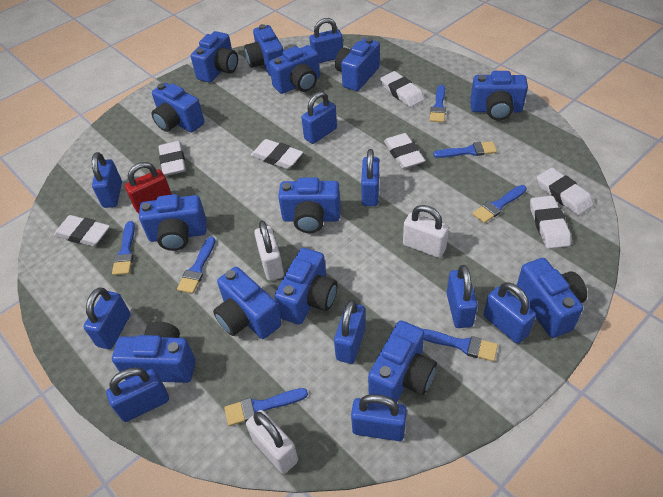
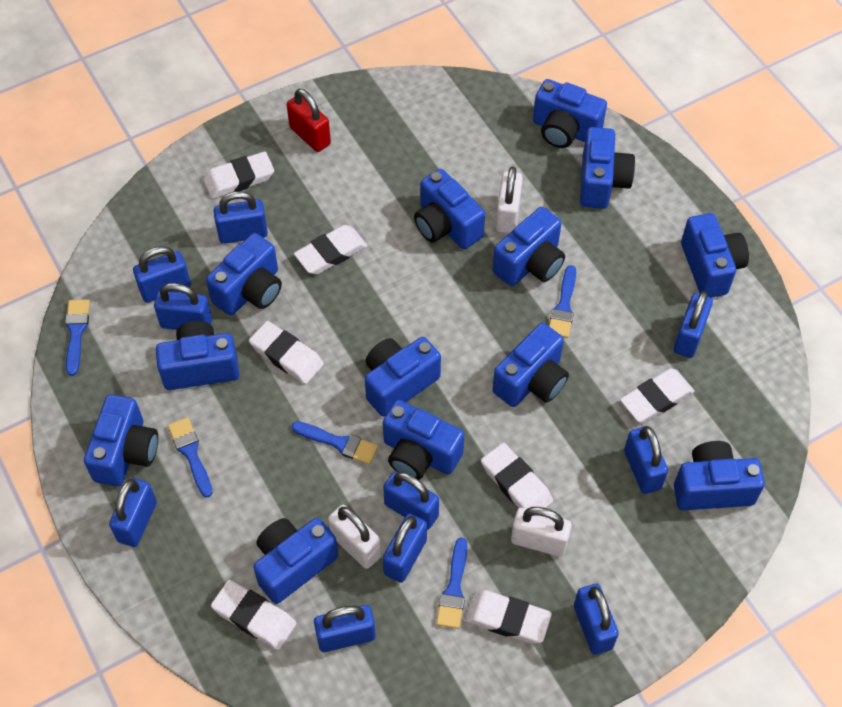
blue brush: 7 -> 5

